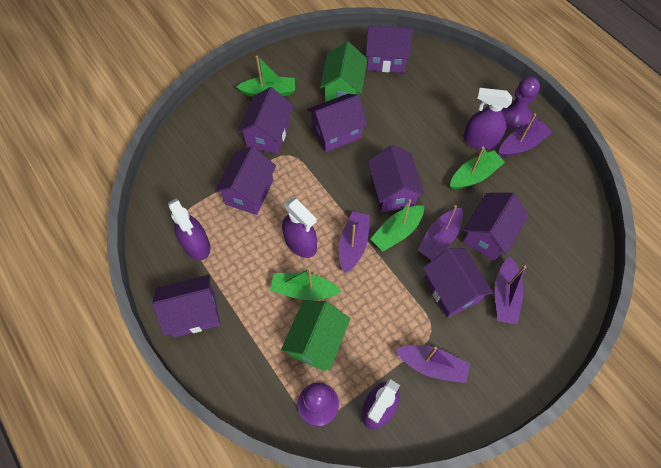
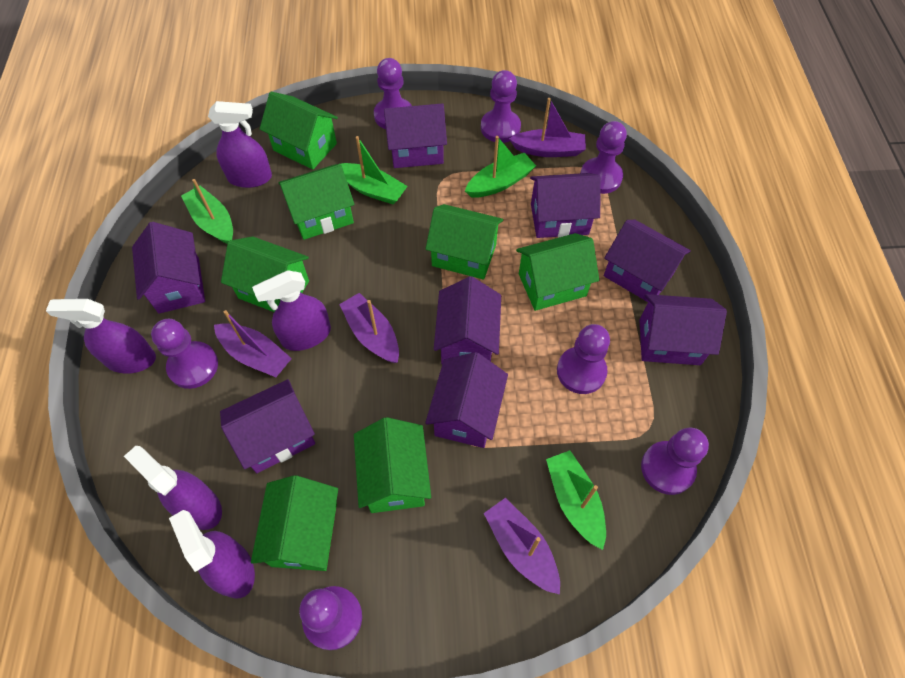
green house: 2 -> 7
purple boat: 5 -> 4
purple pawn: 2 -> 7
purple spray bottle: 4 -> 5

